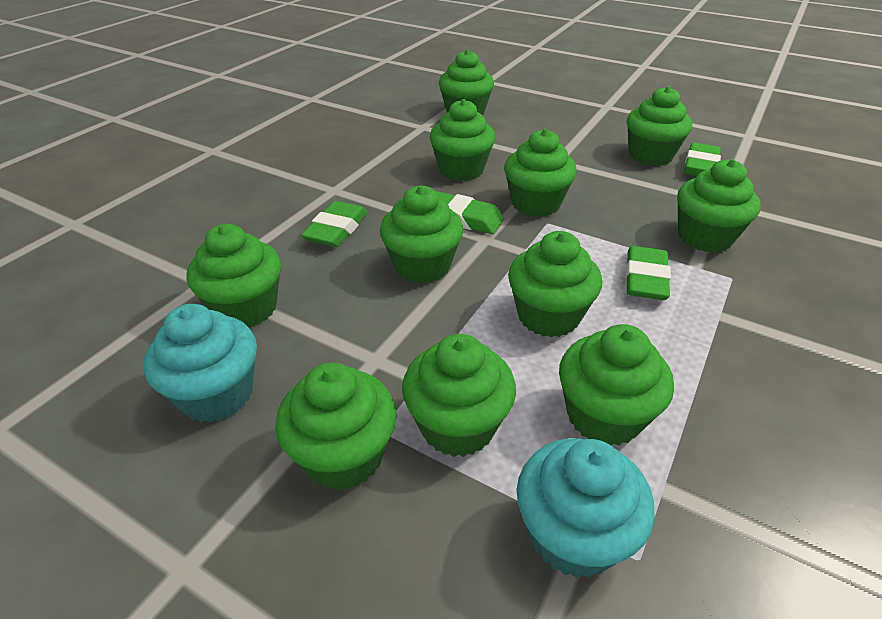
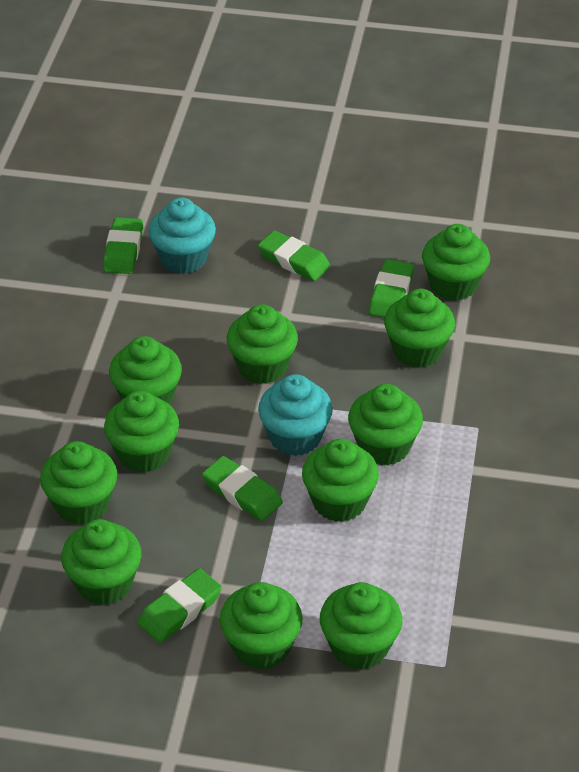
green eraser: 4 -> 5

